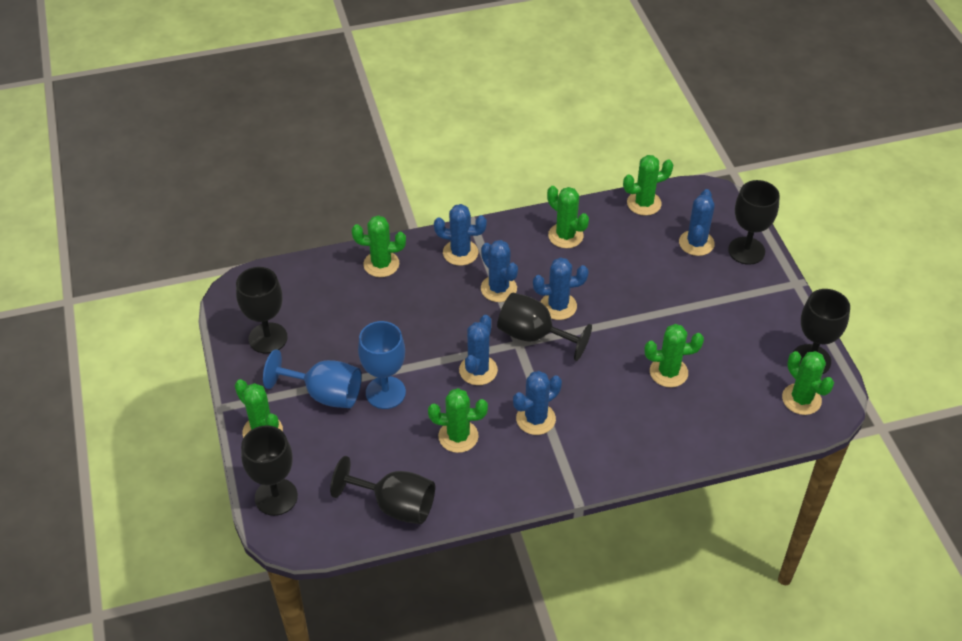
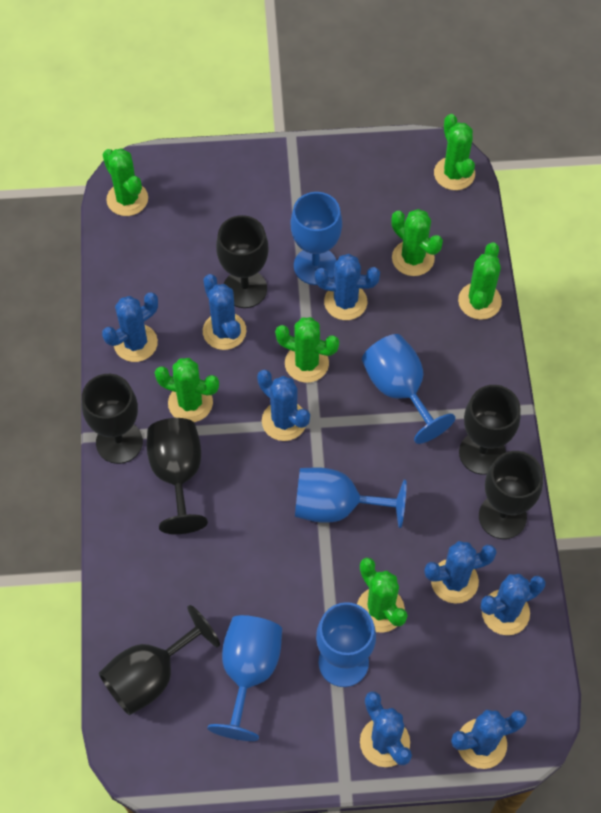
blue cactus: 6 -> 8
blue goblet: 2 -> 5

